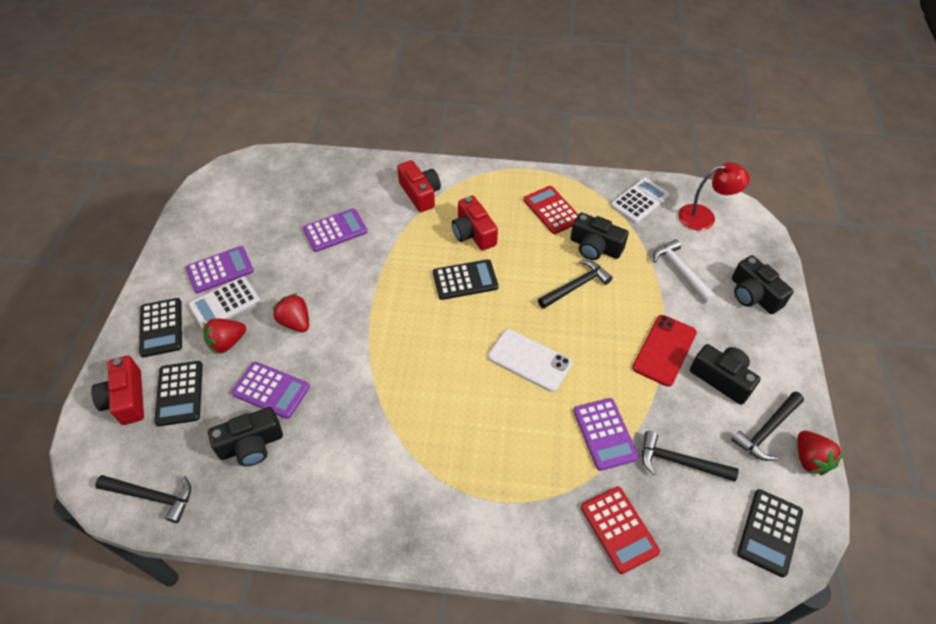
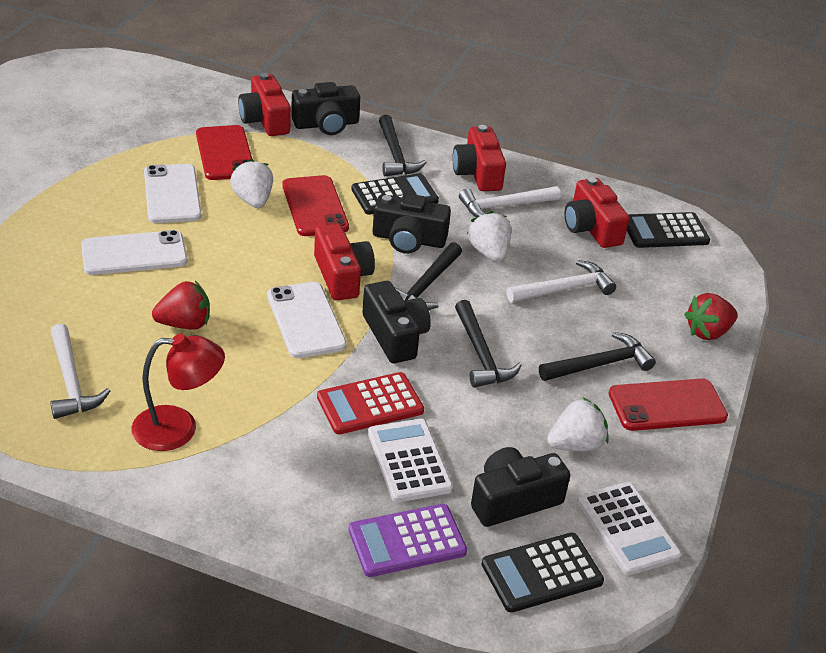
black calculator: 4 -> 3
purple calculator: 4 -> 1
red calculator: 2 -> 1
red camera: 3 -> 4
red phone: 1 -> 3
red strawberry: 3 -> 2
white hammer: 1 -> 3
white phone: 1 -> 3
white strawberry: 0 -> 3

